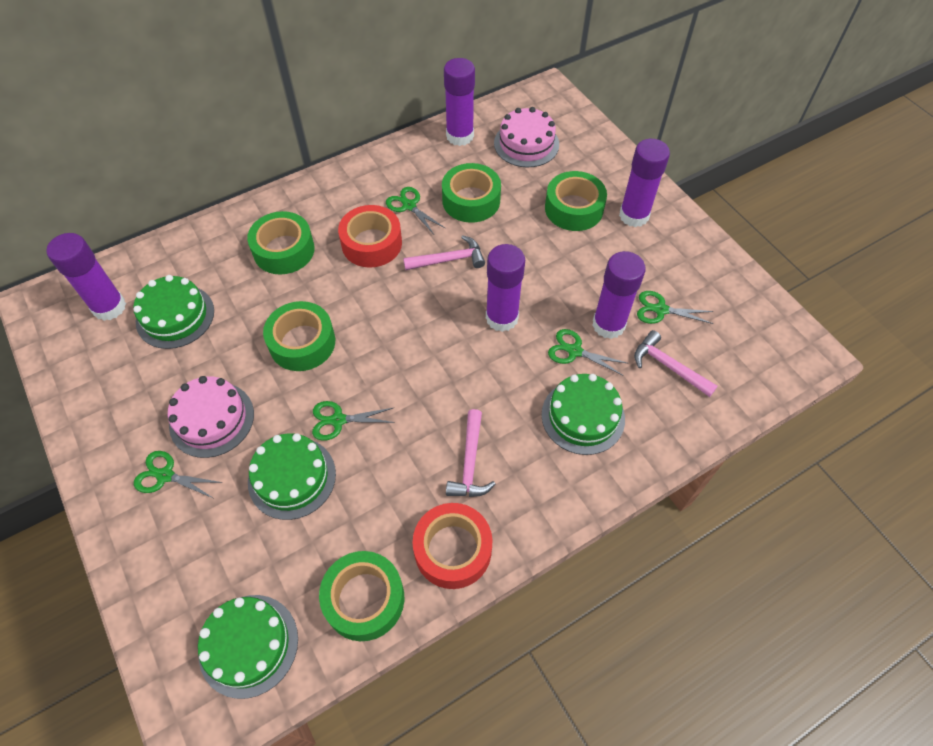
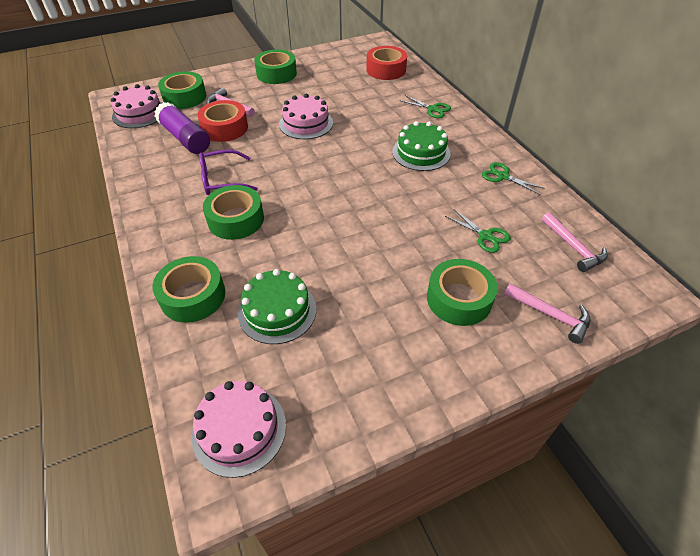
green cake: 4 -> 2
green scissors: 5 -> 3
pink cake: 2 -> 3
purple glasses: 0 -> 1
purple glue stick: 5 -> 1

